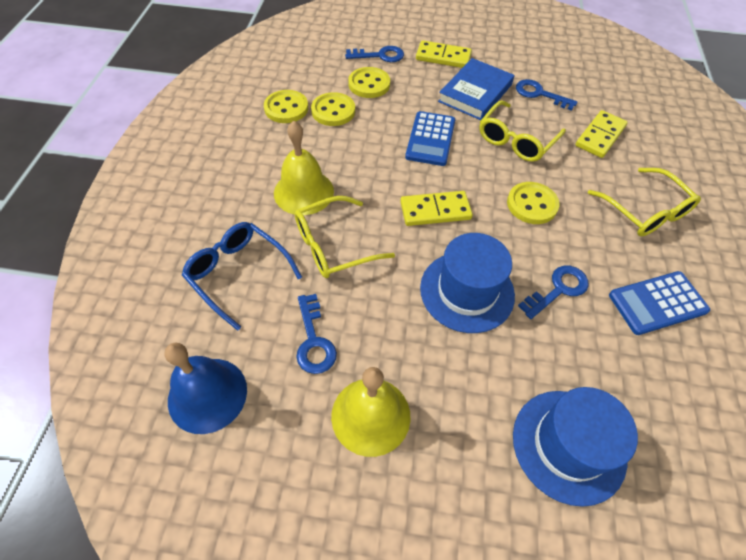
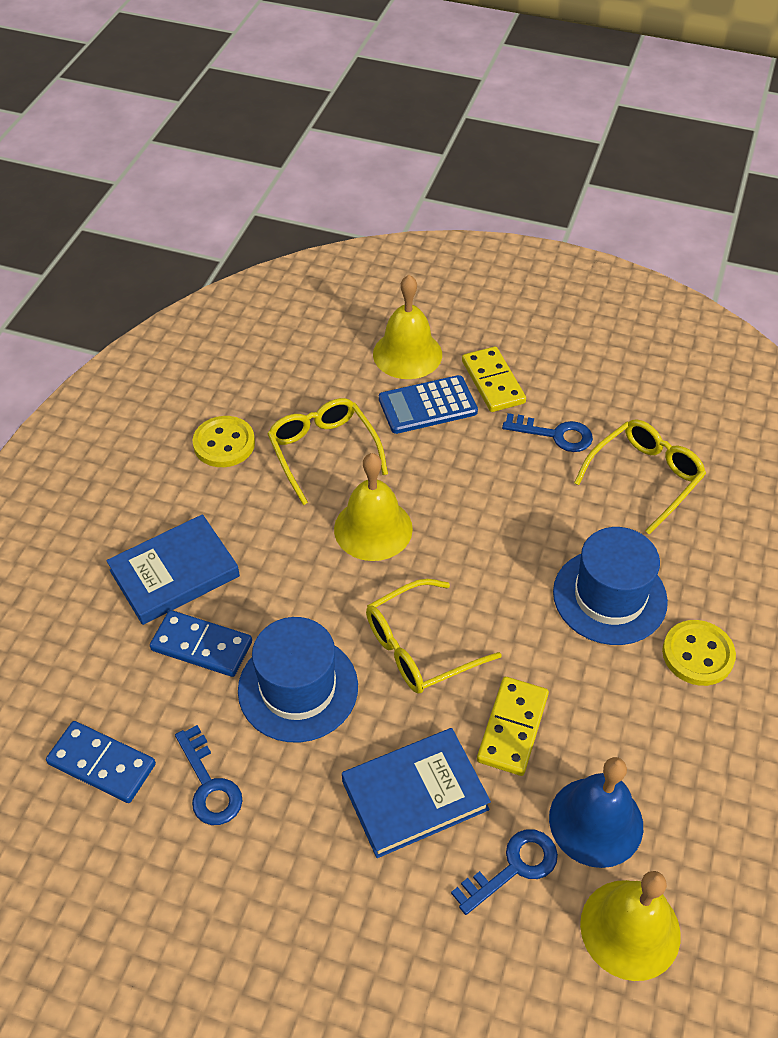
blue book: 1 -> 2
blue calculator: 2 -> 1
blue domino: 0 -> 2
blue glasses: 1 -> 0
blue key: 4 -> 3
yellow bell: 2 -> 3
yellow button: 4 -> 2
yellow domino: 3 -> 2

